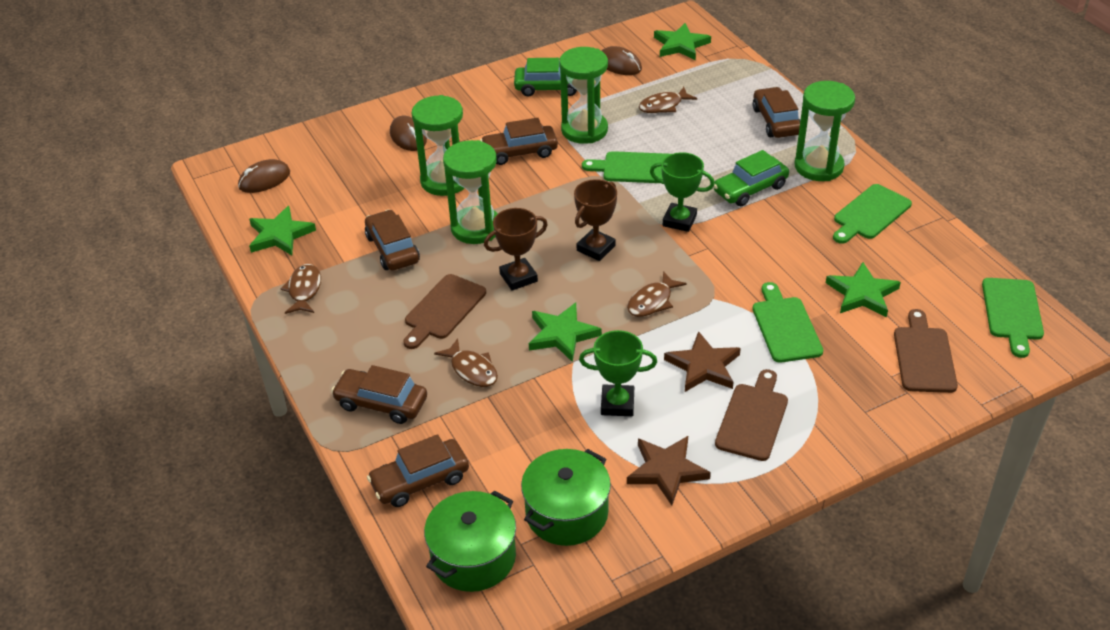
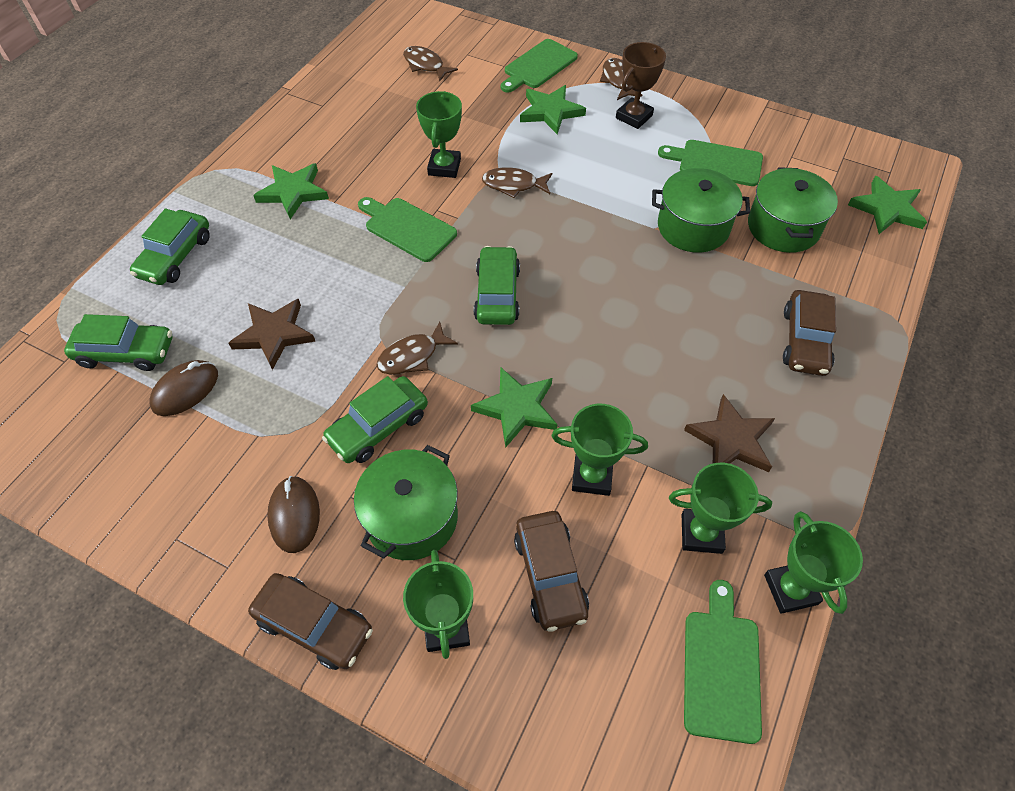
brown car: 5 -> 3
brown cutting board: 3 -> 0
brown mouse: 3 -> 2
brown trophy: 2 -> 1
green car: 2 -> 4
green hourglass: 4 -> 0
green pot: 2 -> 3
green trophy: 2 -> 5

